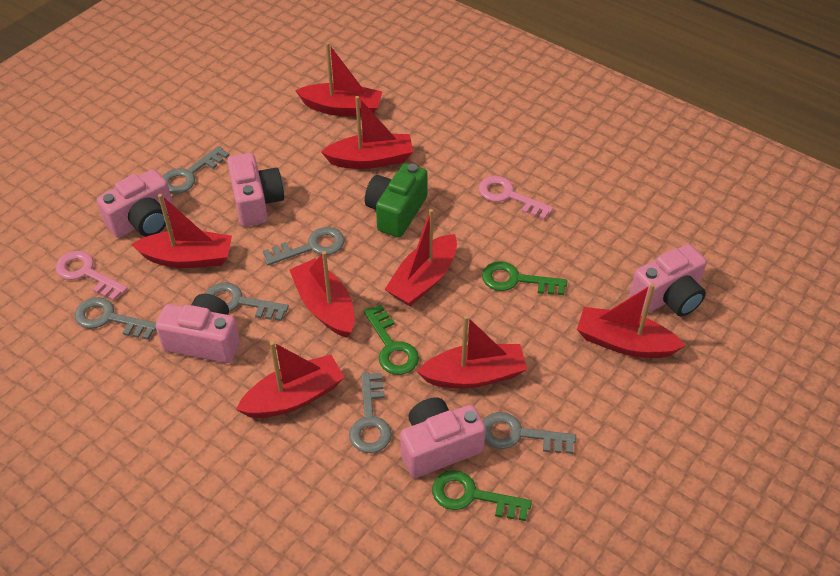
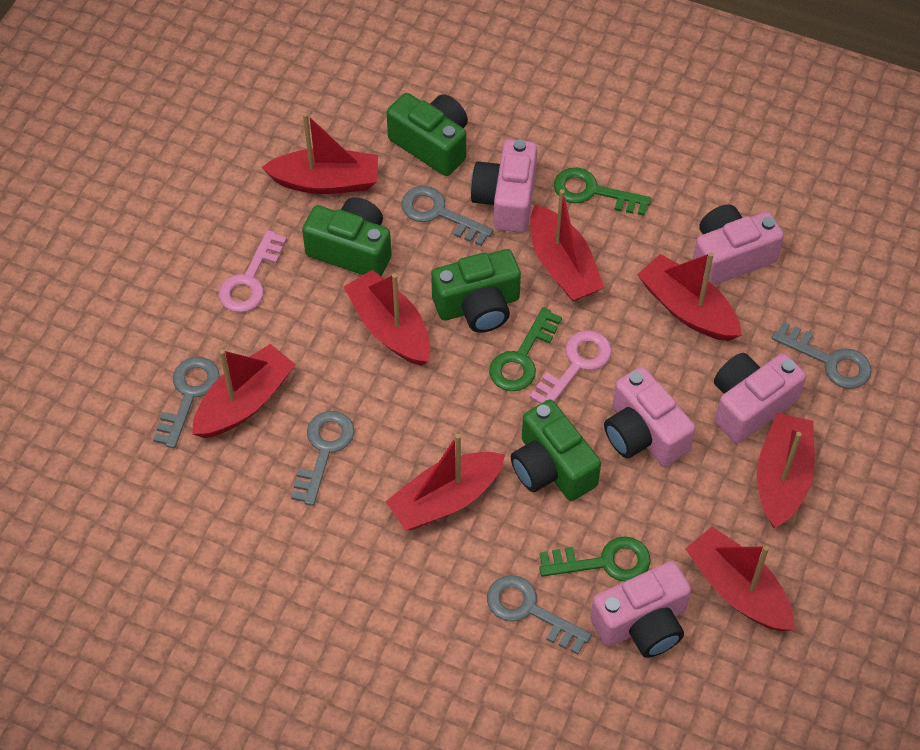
green camera: 1 -> 4
grey key: 6 -> 5

